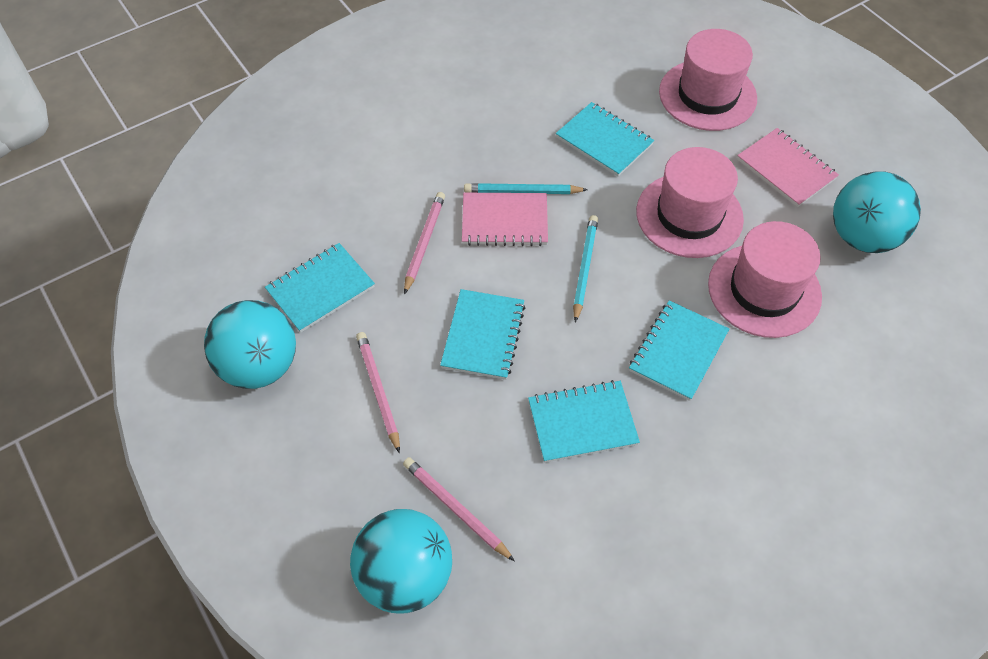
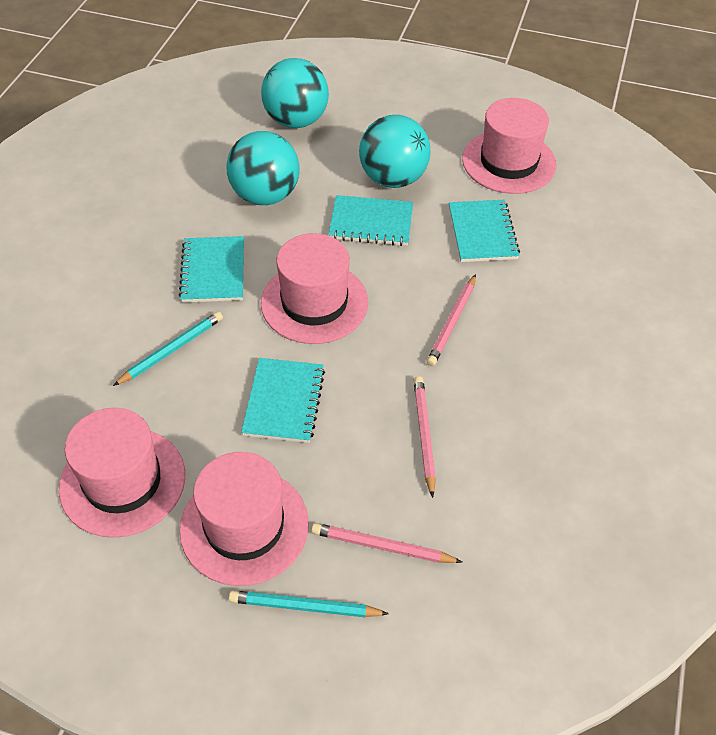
pink hat: 3 -> 4
pink notebook: 2 -> 0
turquoise notebook: 5 -> 4

